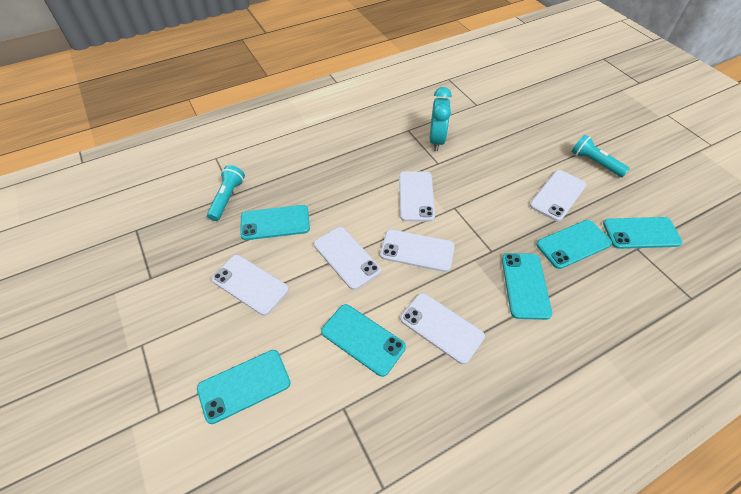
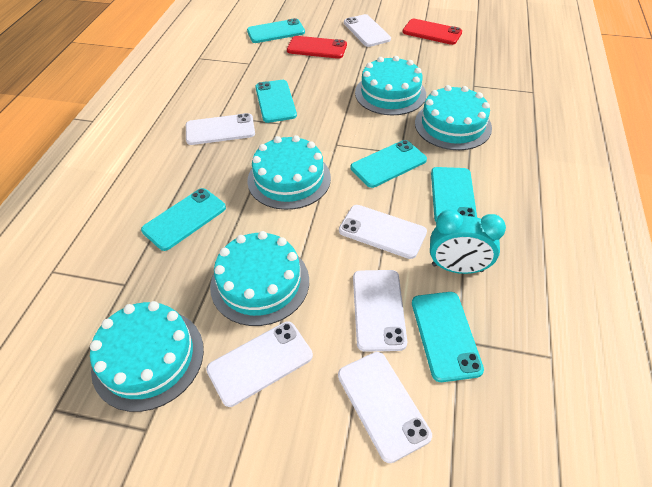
red phone: 0 -> 2
turquoise cake: 0 -> 5
turquoise flashlight: 2 -> 0

